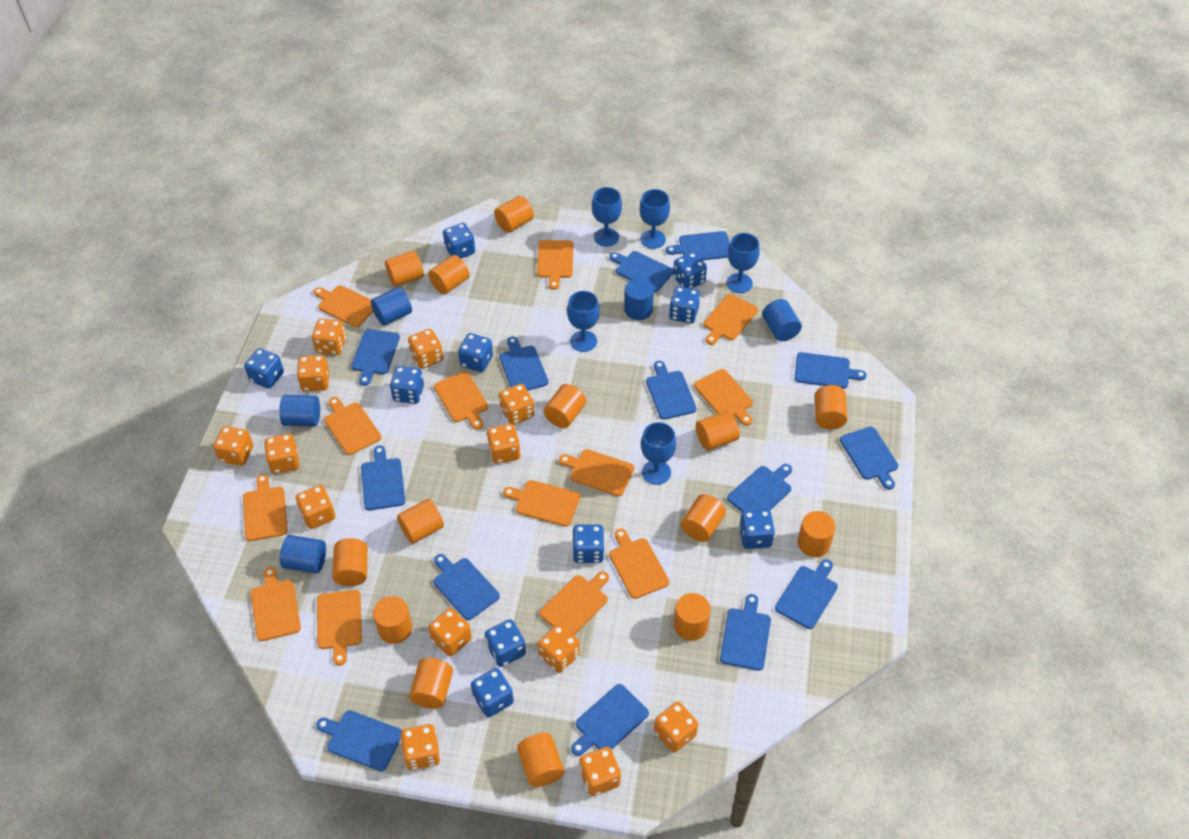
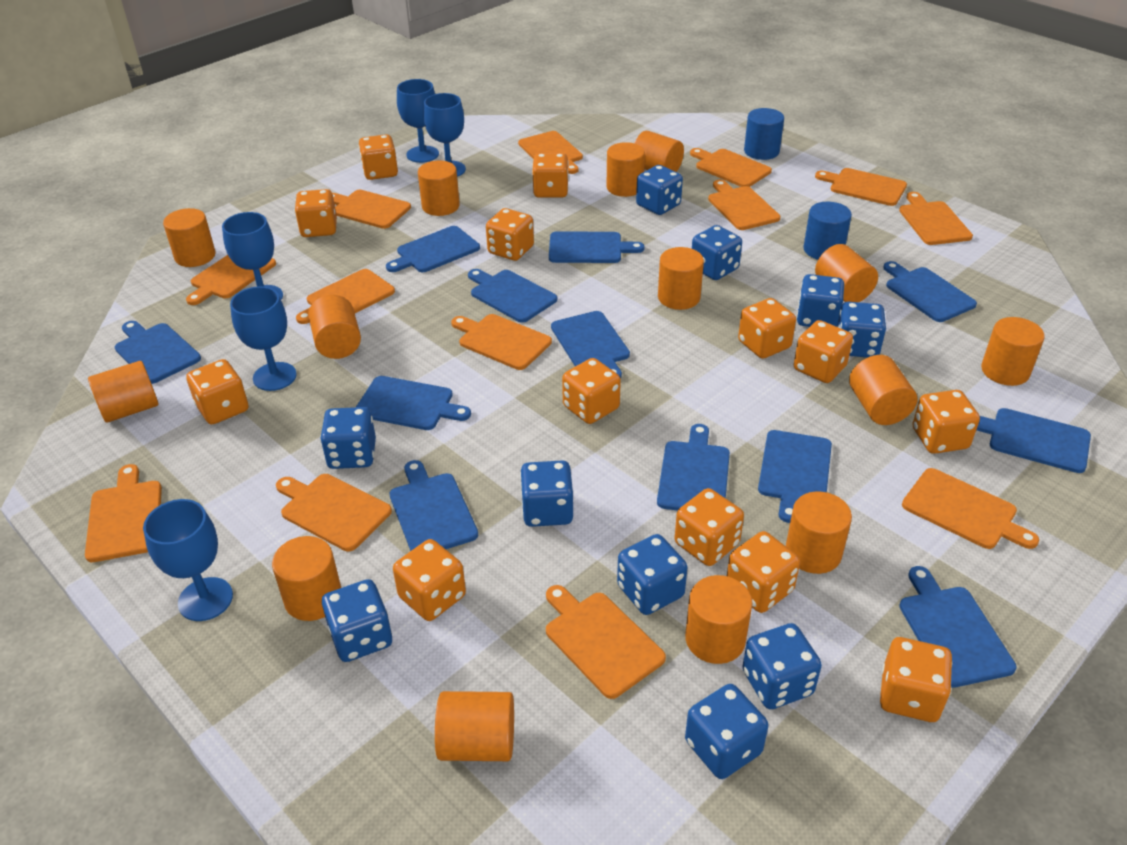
blue cutting board: 14 -> 12
blue cylinder: 5 -> 2

